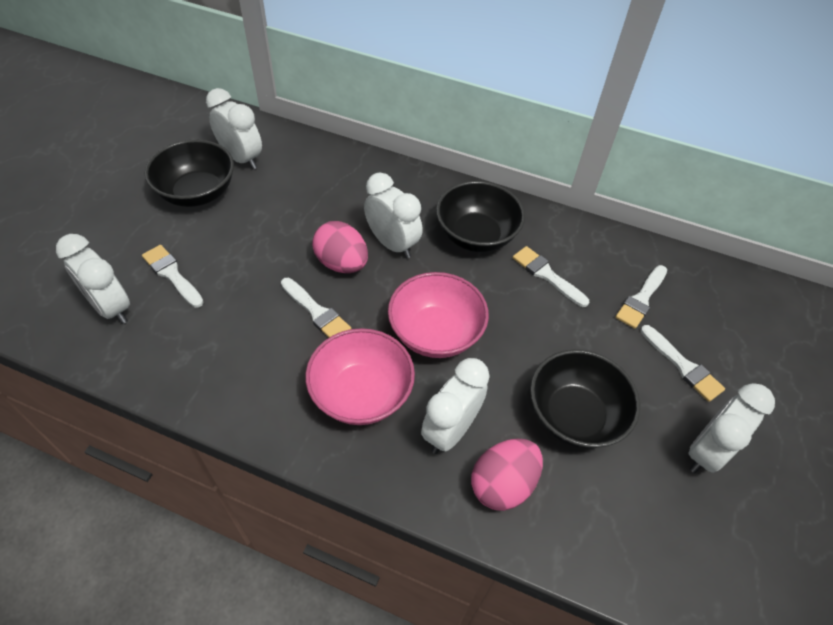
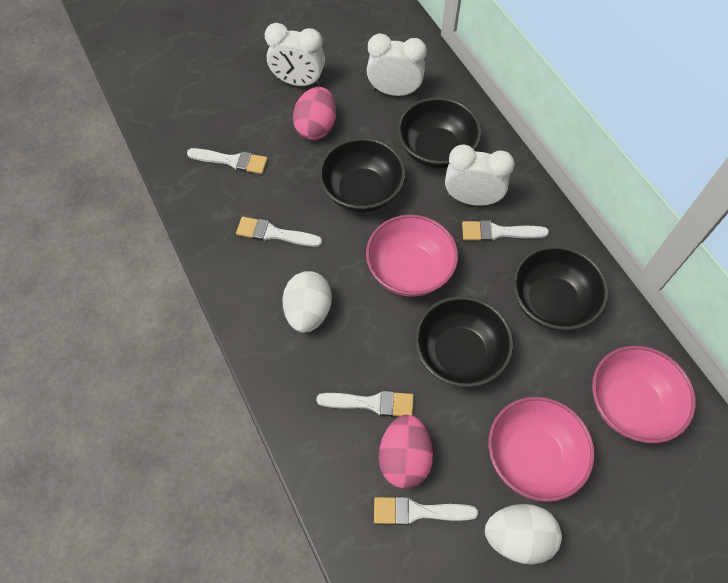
black bowl: 3 -> 4
pink bowl: 2 -> 3
white clock: 5 -> 3
white egg: 0 -> 2

